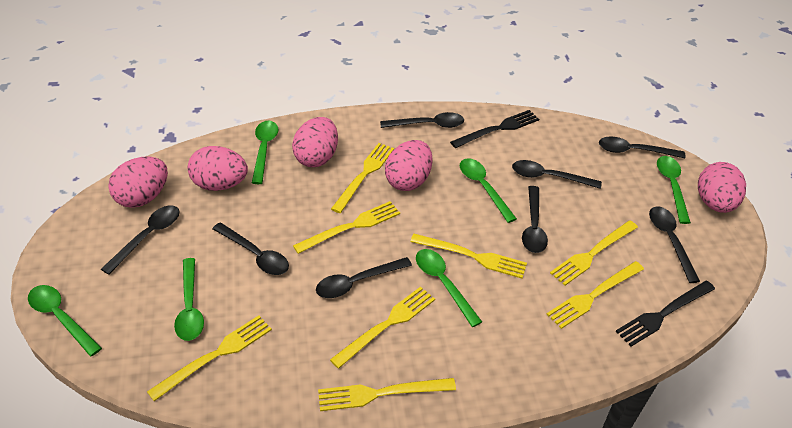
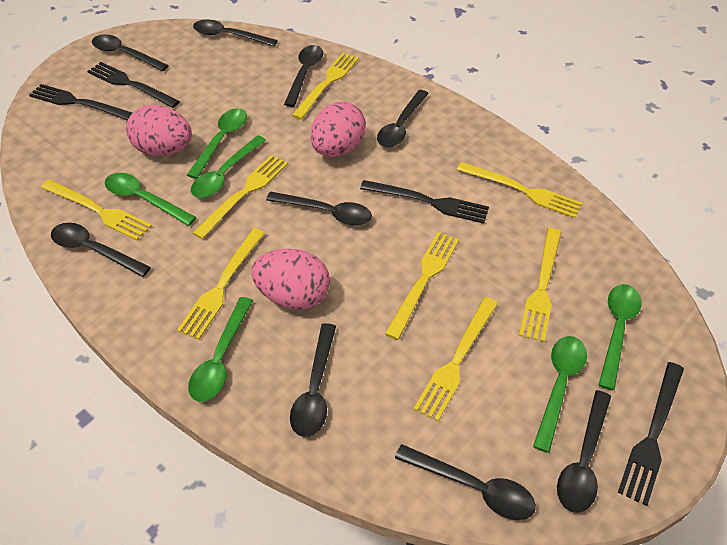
black fork: 2 -> 4
black spoon: 8 -> 9
pink egg: 5 -> 3

